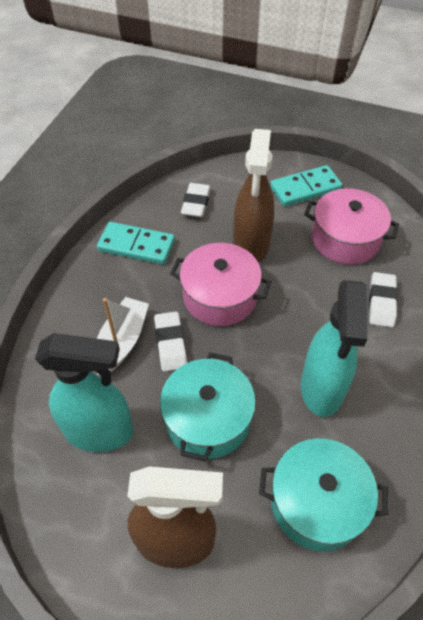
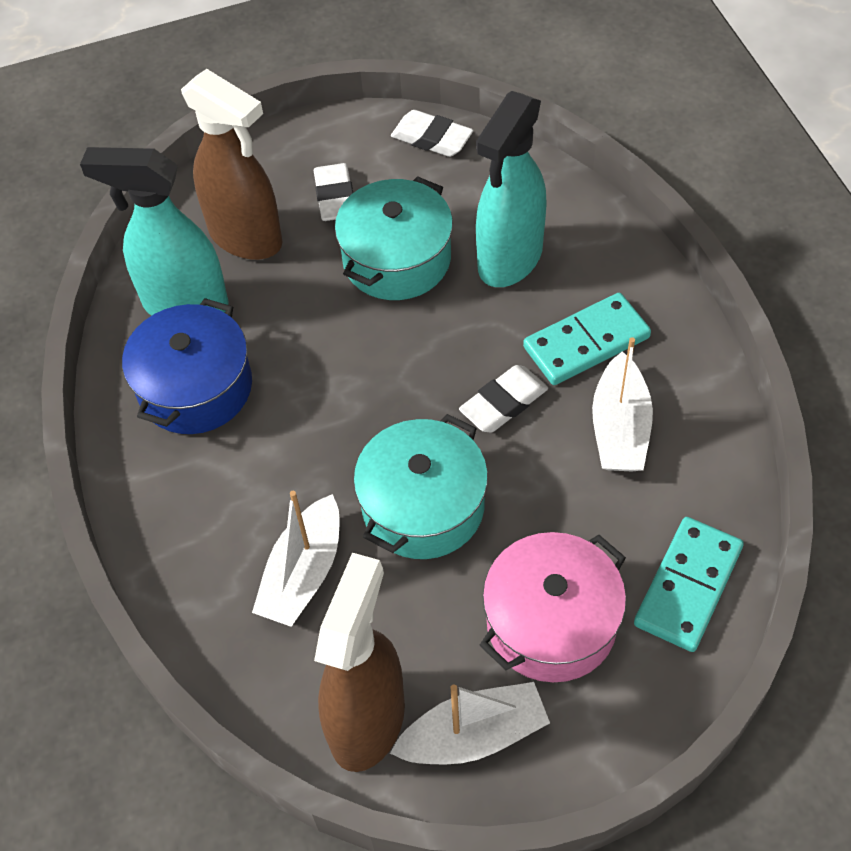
blue pot: 0 -> 1
pink pot: 2 -> 1
white boat: 1 -> 3

